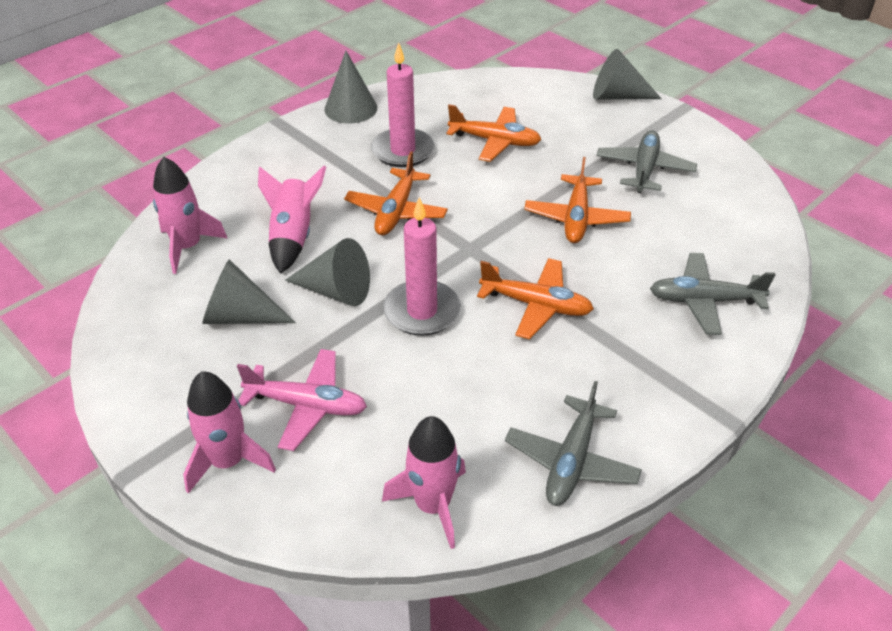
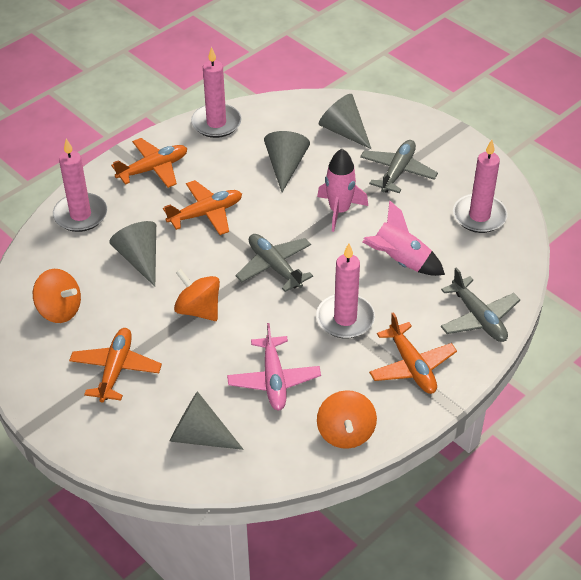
orange spinning top: 0 -> 3
pink candle: 2 -> 4
pink rocket: 4 -> 2

